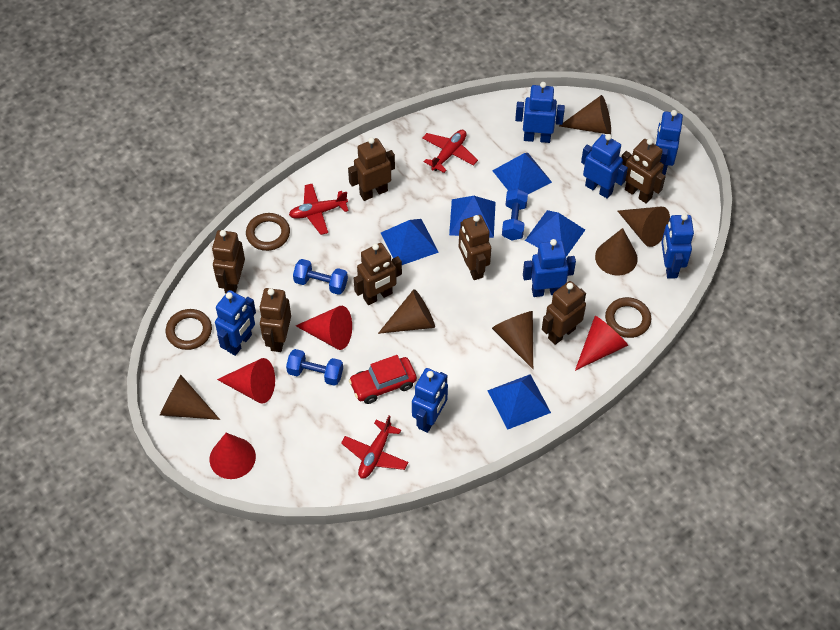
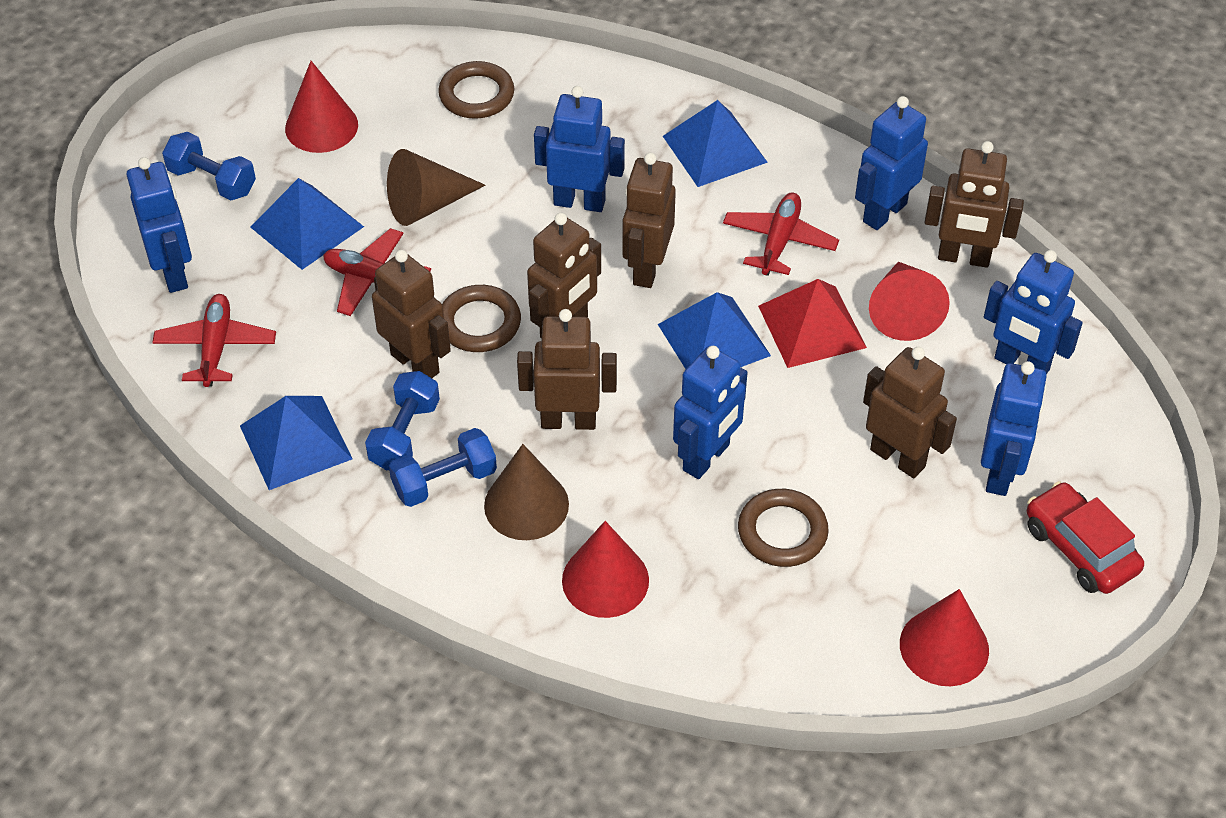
blue pyramid: 5 -> 4
blue robot: 7 -> 6
brown cone: 6 -> 2
brown robot: 7 -> 6
red pyramid: 0 -> 1

